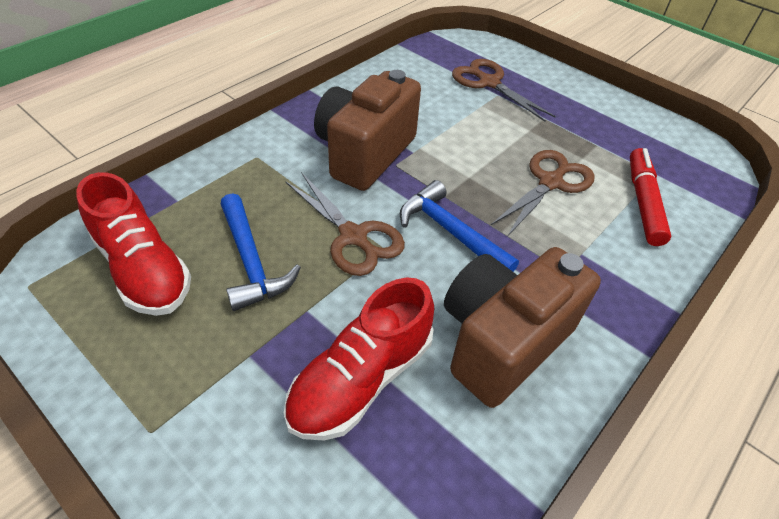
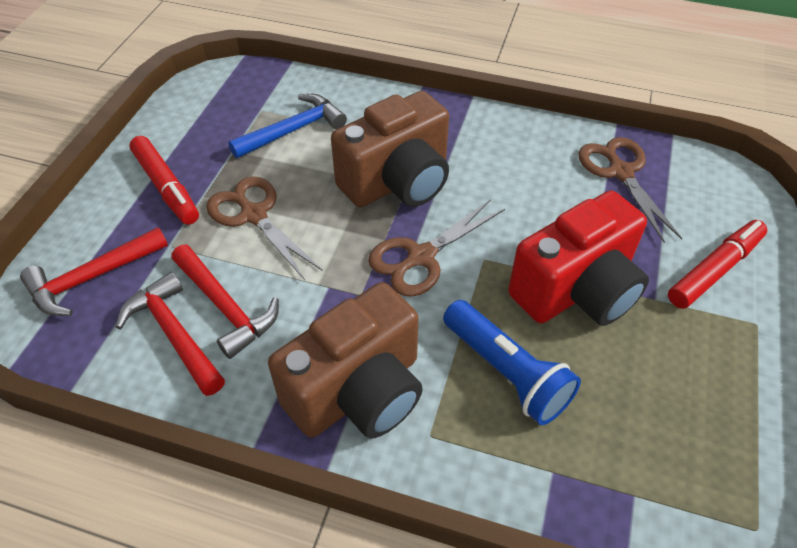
blue flashlight: 0 -> 1
blue hammer: 2 -> 1
red camera: 0 -> 1
red hammer: 0 -> 3
red marker: 1 -> 2
red shoe: 2 -> 0

